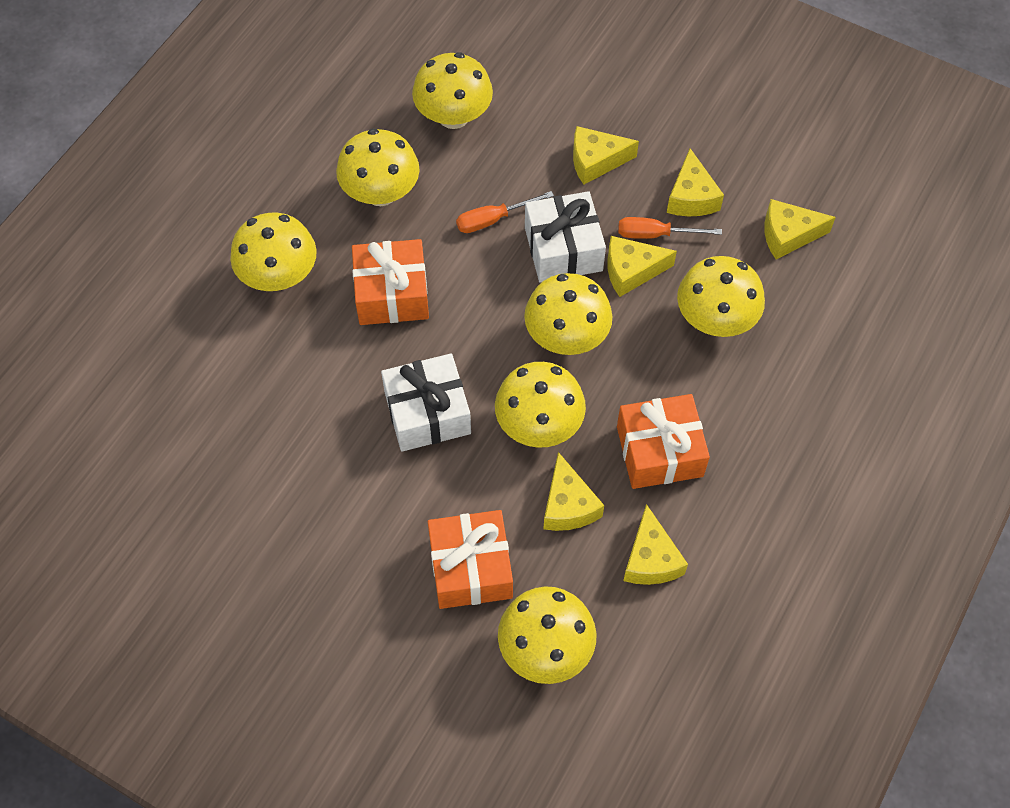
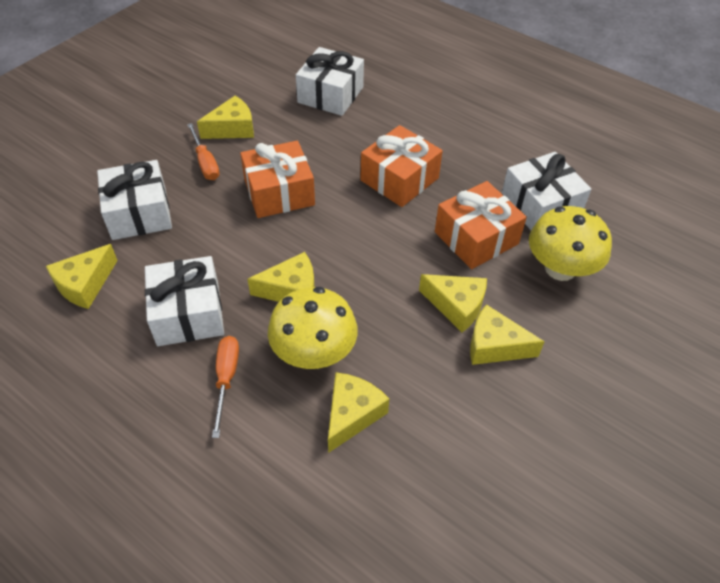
white gift: 2 -> 4
yellow mushroom: 7 -> 2

